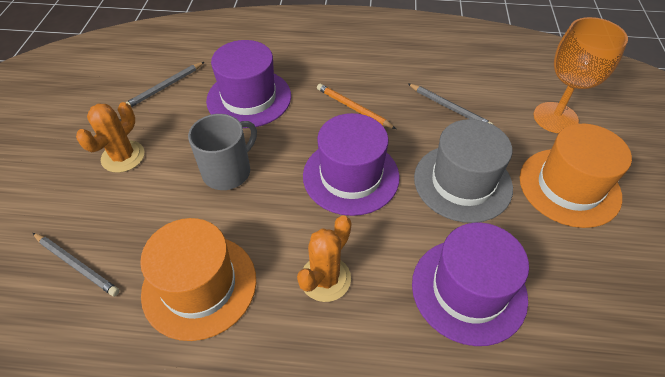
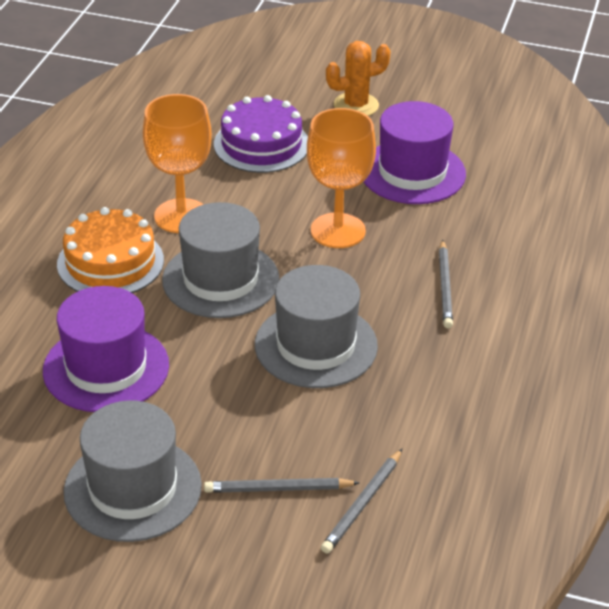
grey hat: 1 -> 3
grey mug: 1 -> 0
orange cactus: 2 -> 1
orange cake: 0 -> 1
orange goblet: 1 -> 2
orange hat: 2 -> 0
orange pencil: 1 -> 0
purple cake: 0 -> 1
purple hat: 3 -> 2

